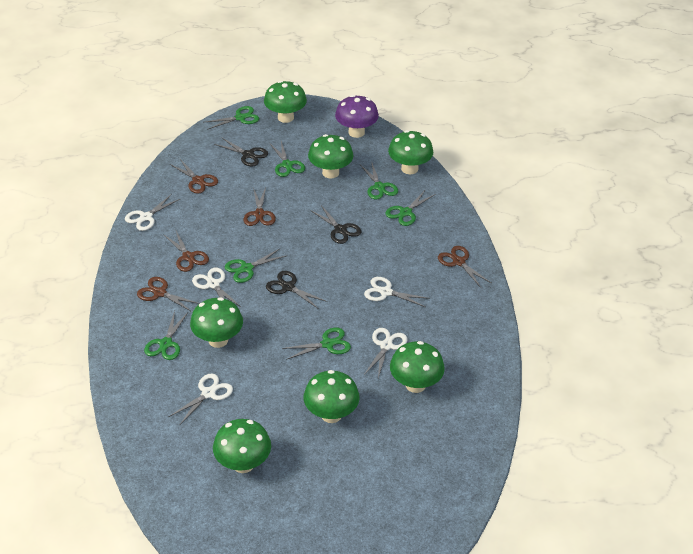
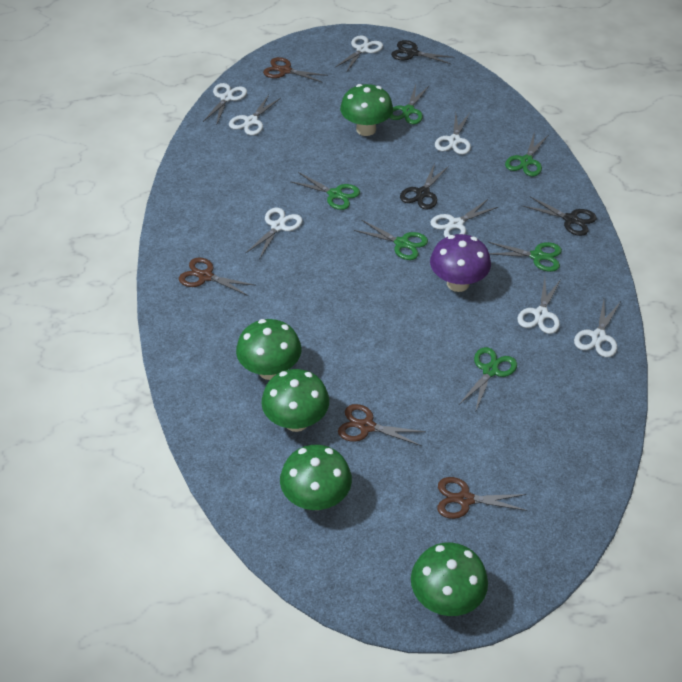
brown scissors: 5 -> 4
green mushroom: 7 -> 5
green scissors: 7 -> 6
white scissors: 5 -> 8

